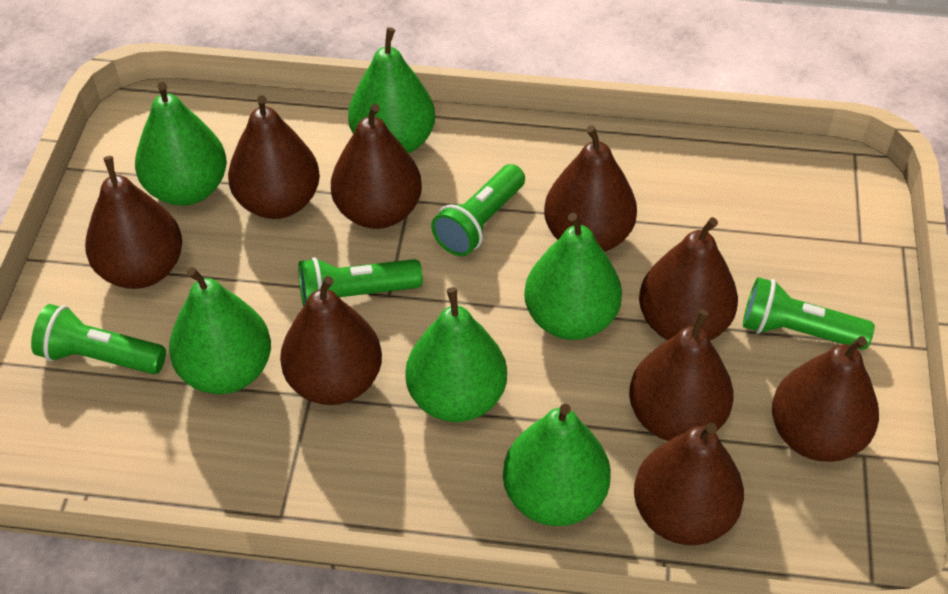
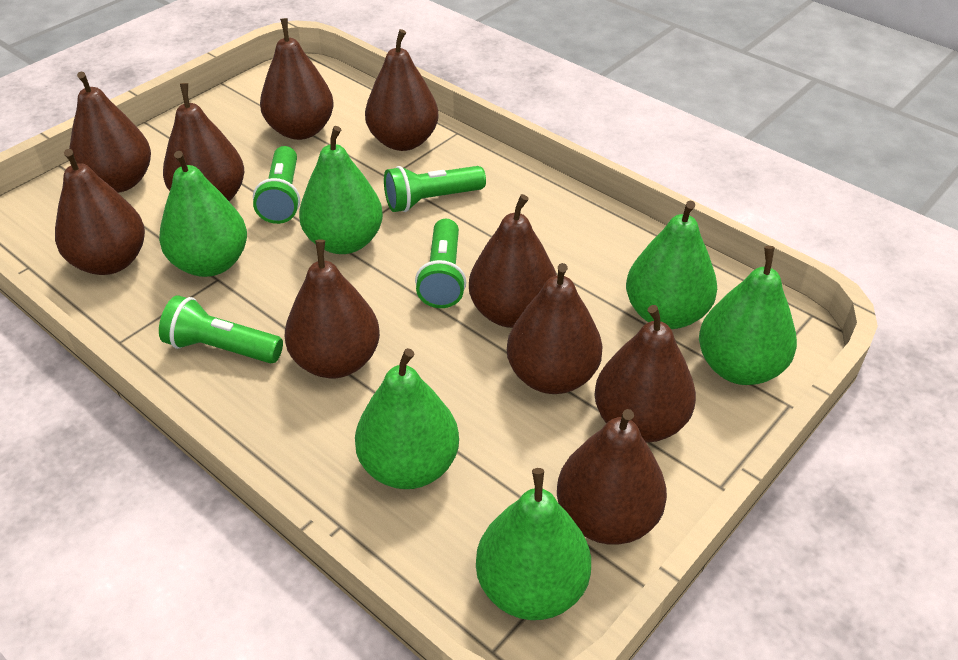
brown pear: 9 -> 10

